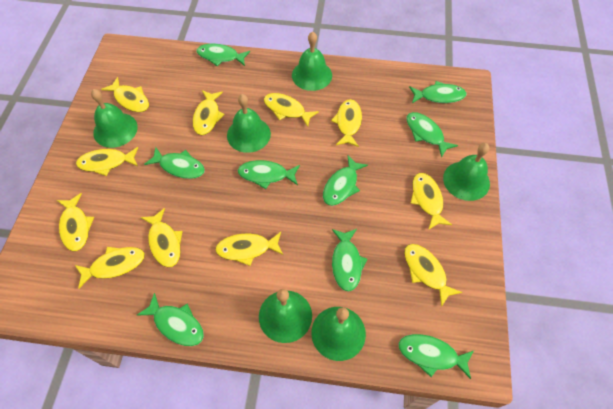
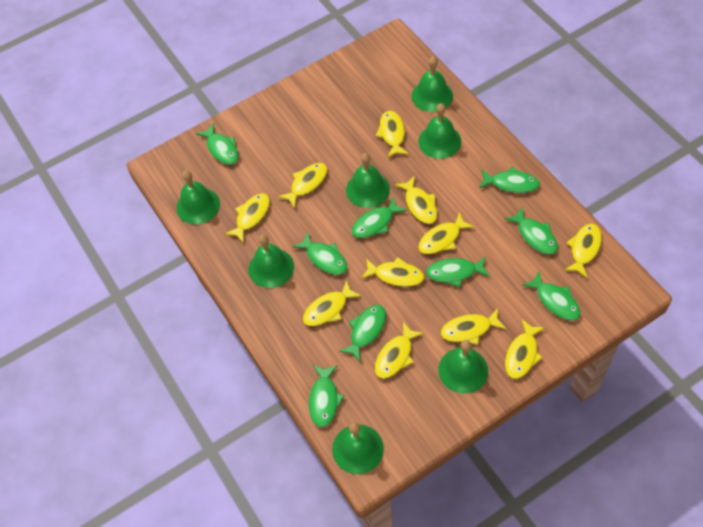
green bell: 6 -> 7

